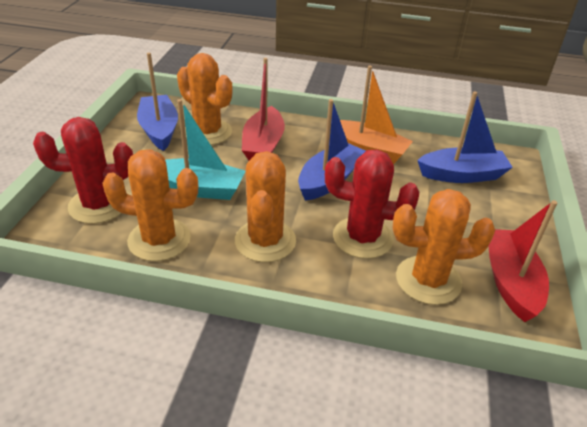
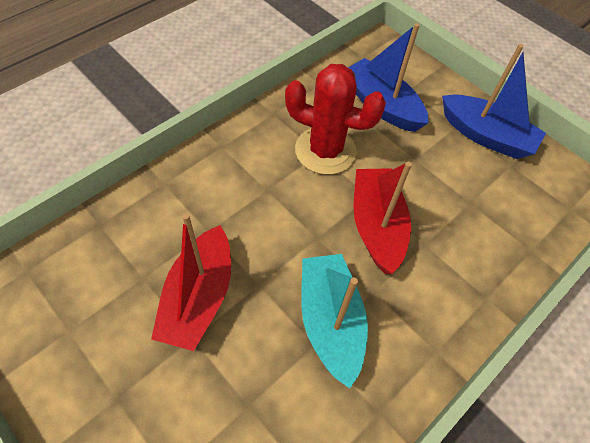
blue boat: 3 -> 2
orange boat: 1 -> 0
orange cactus: 4 -> 0
red cactus: 2 -> 1

